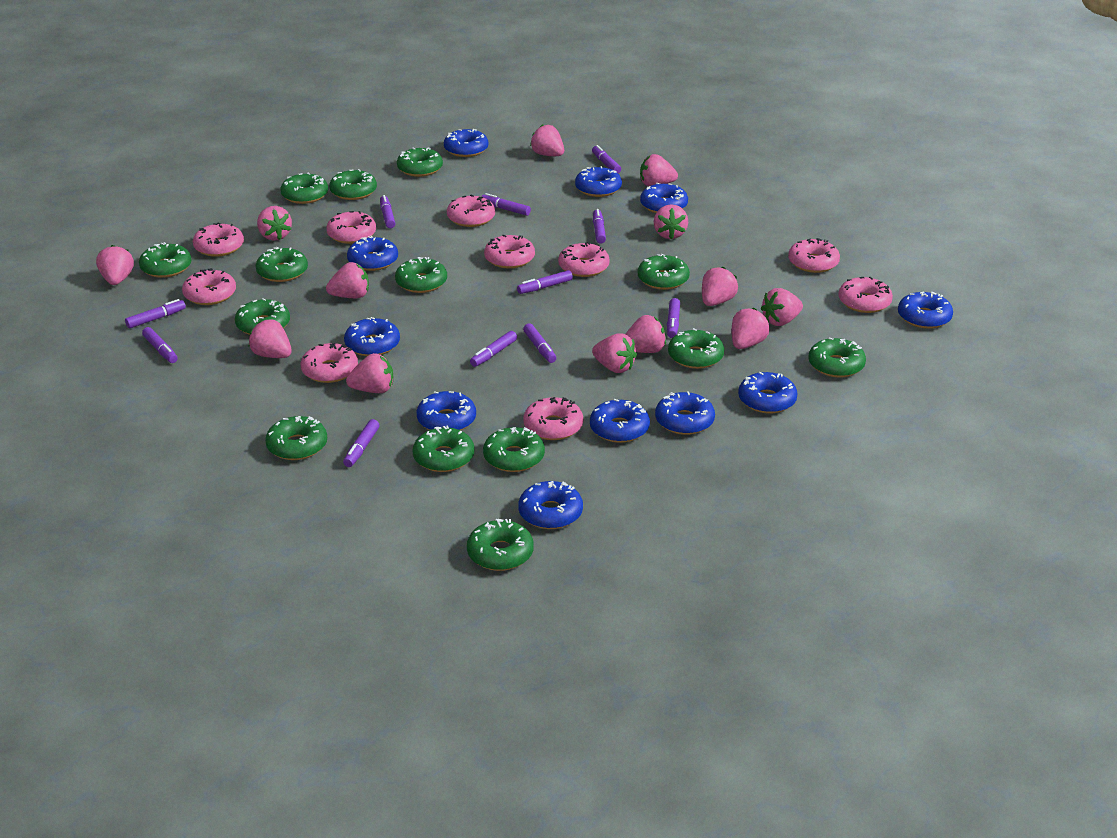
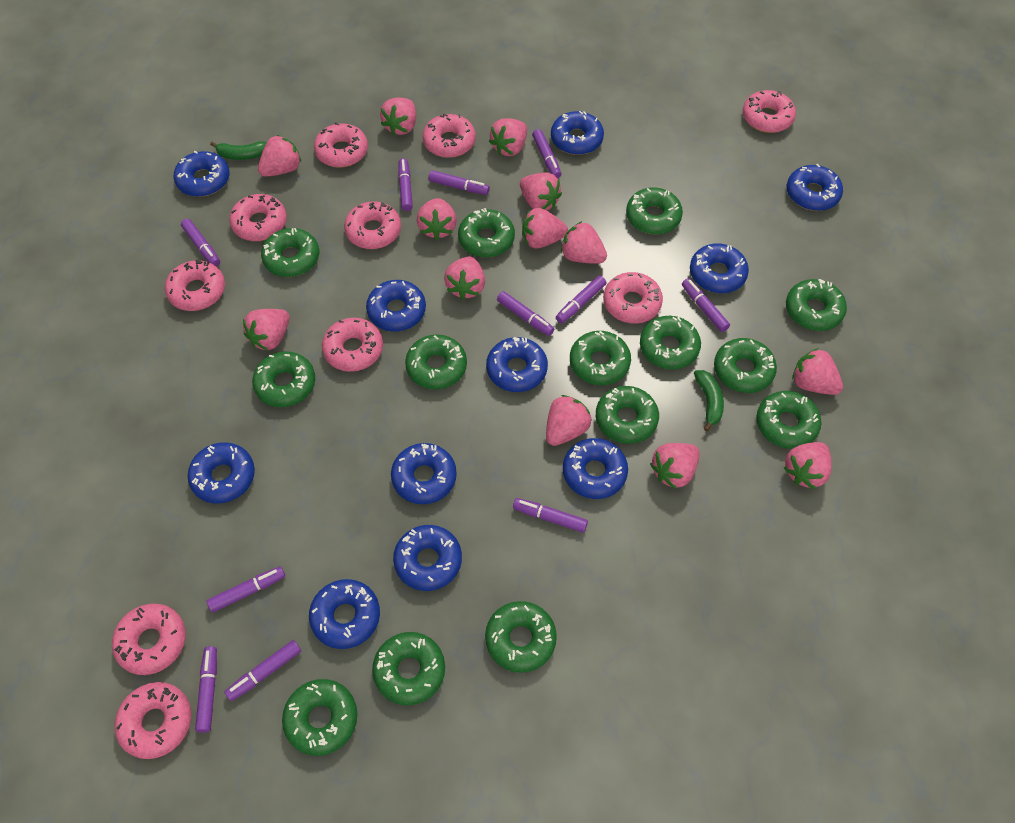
green banana: 0 -> 2

